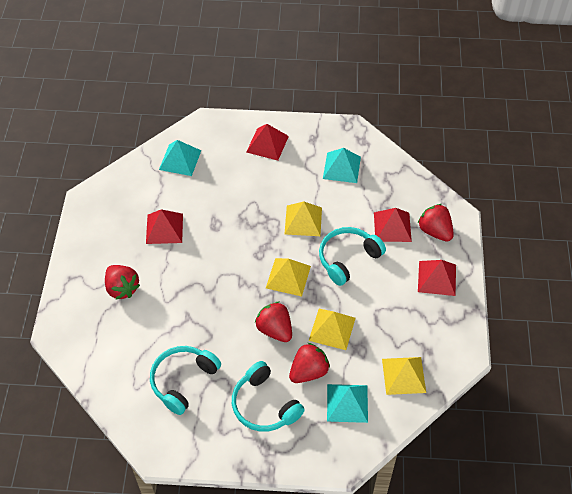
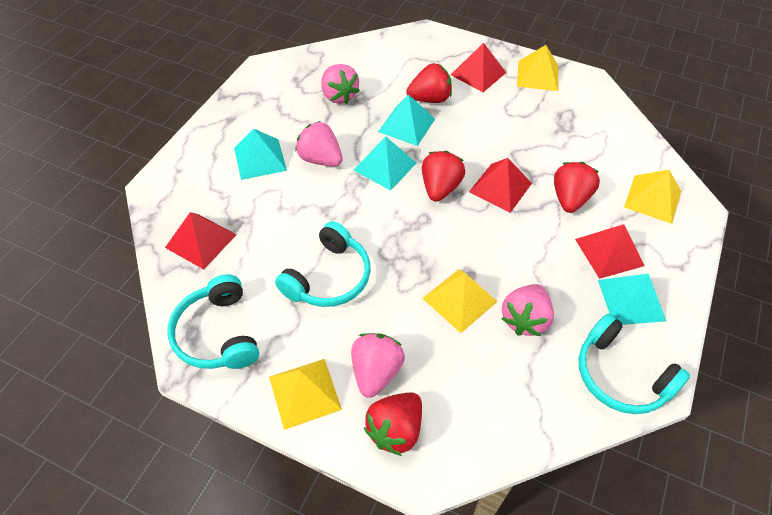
pink strawberry: 0 -> 4
turquoise pyramid: 3 -> 4

